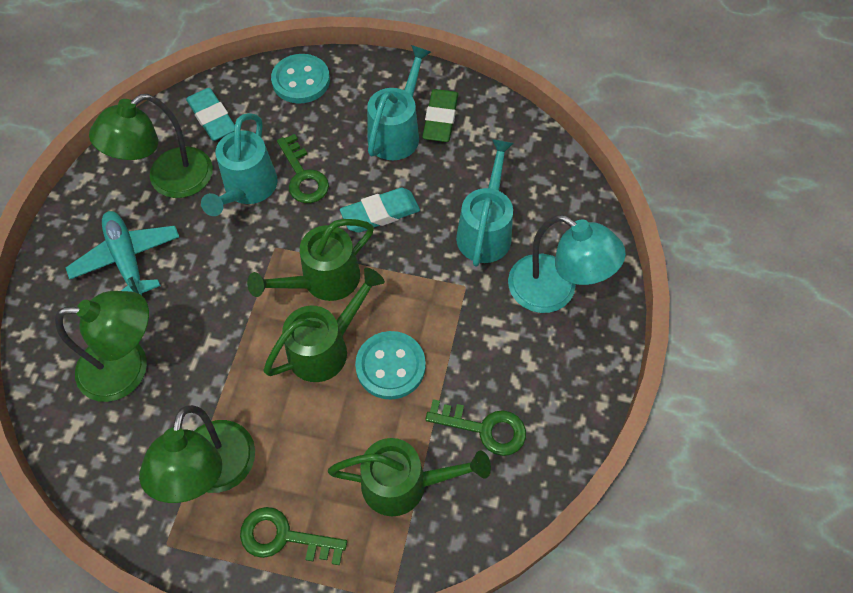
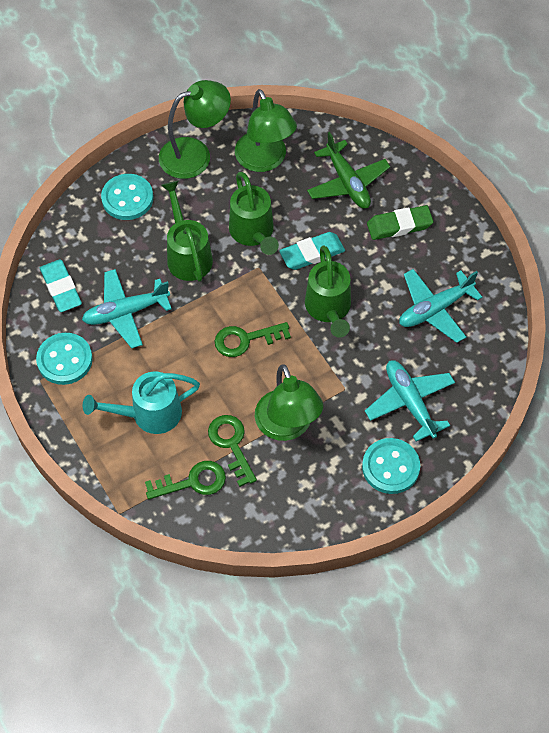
green plane: 0 -> 1
turquoise button: 2 -> 3
turquoise lamp: 1 -> 0
turquoise plane: 1 -> 3
turquoise watering can: 3 -> 1

